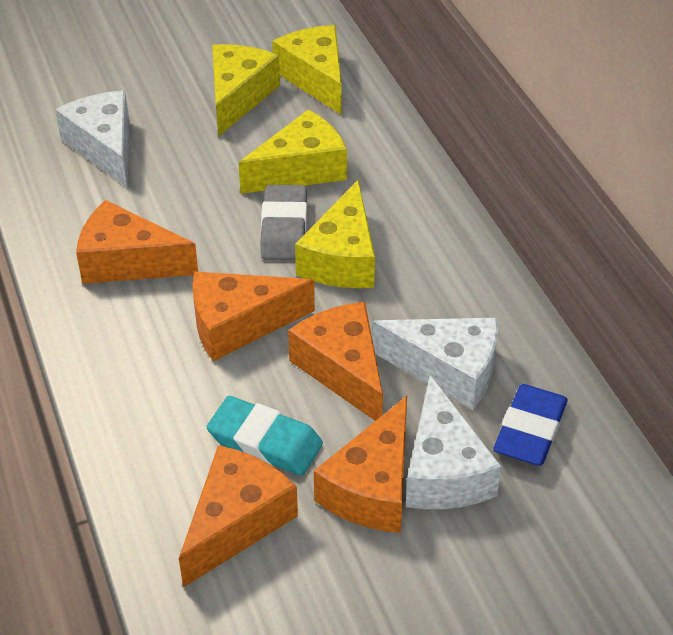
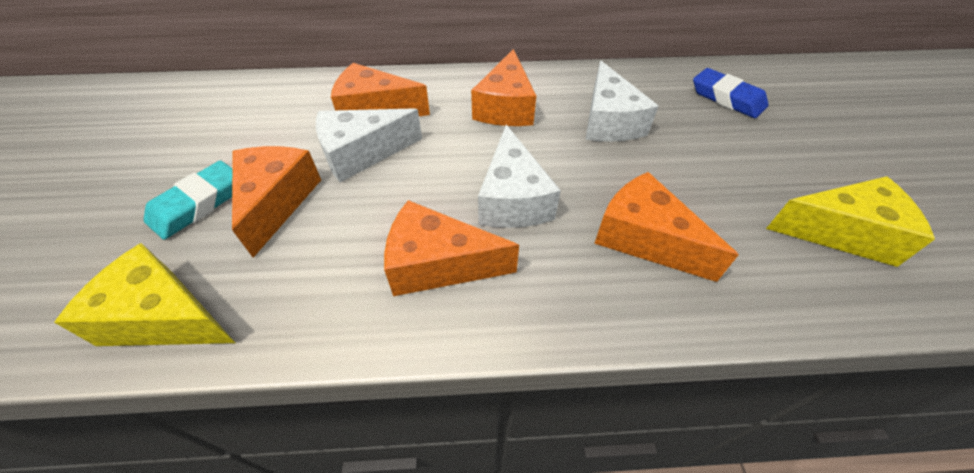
grey eraser: 1 -> 0
yellow cheese: 4 -> 2

